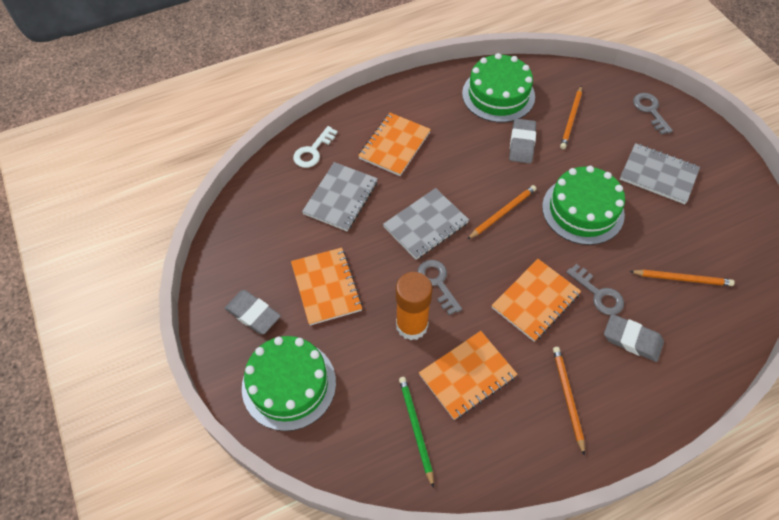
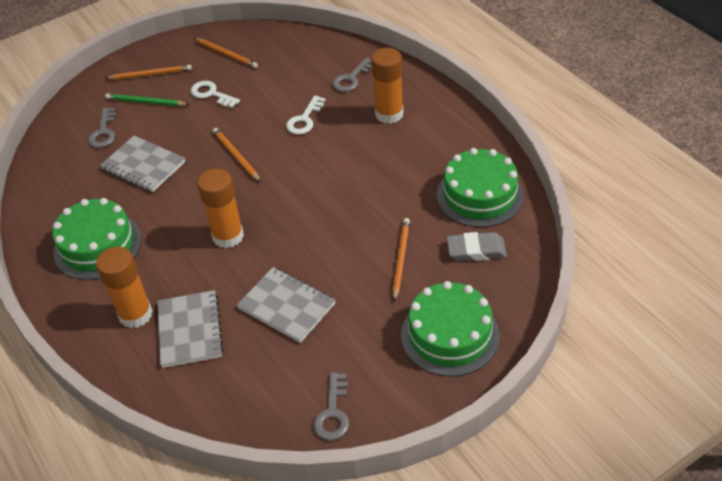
grey eraser: 3 -> 1
orange glue stick: 1 -> 3
orange notebook: 4 -> 0
white key: 1 -> 2

